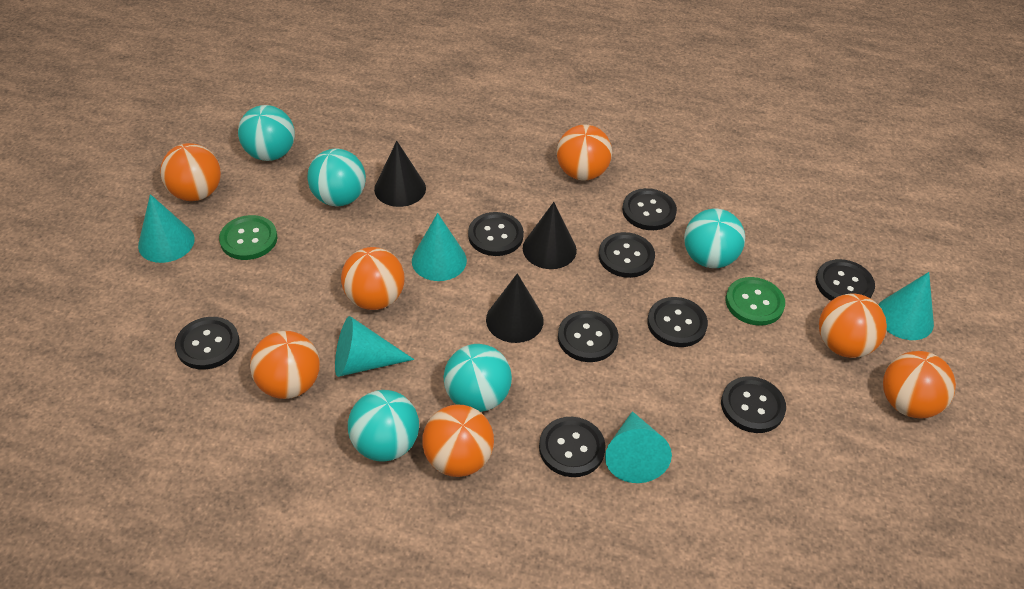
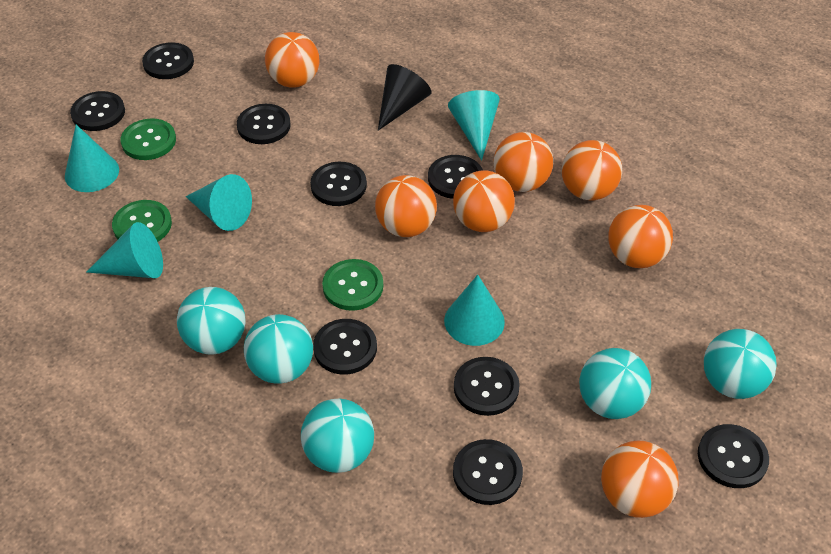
black cone: 3 -> 1
green button: 2 -> 3

